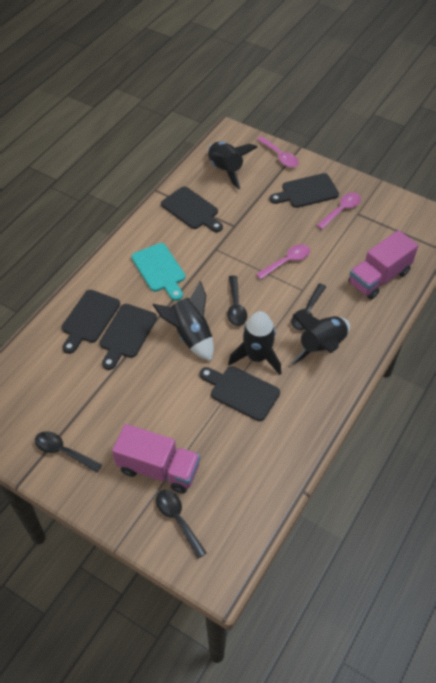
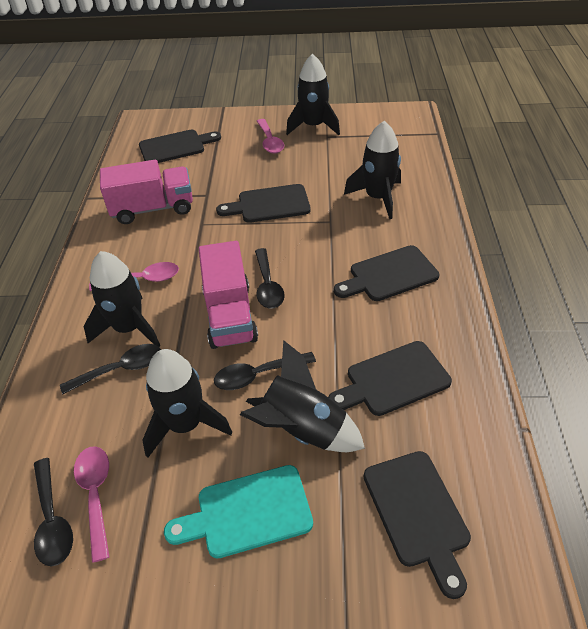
black rocket: 4 -> 5

